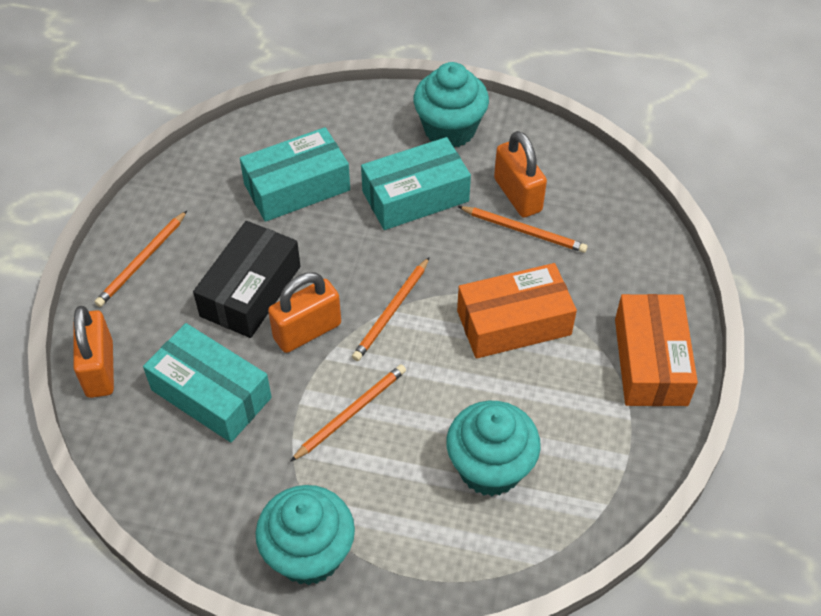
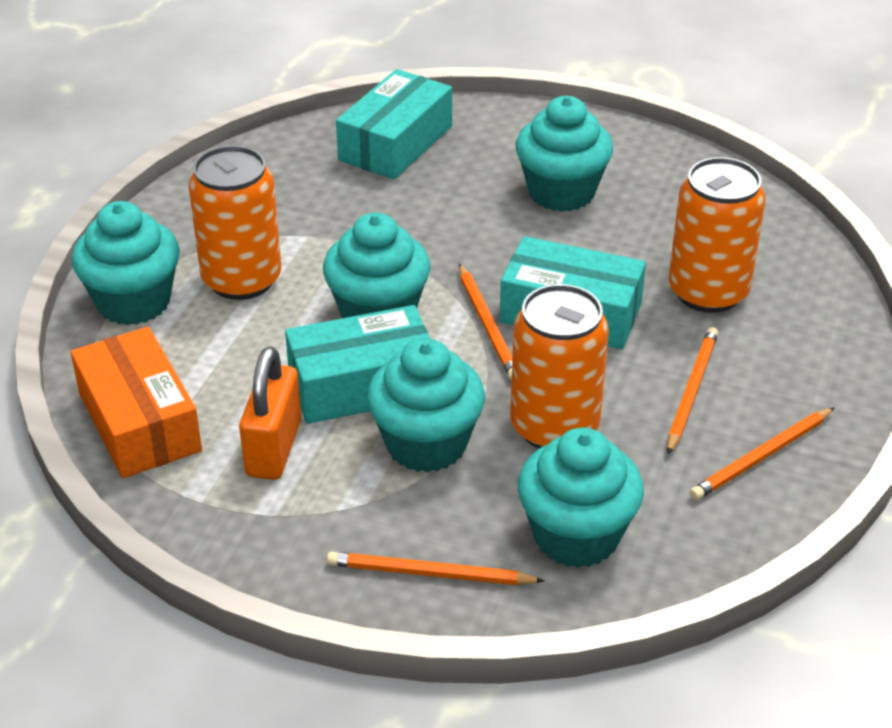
black box: 1 -> 0
orange box: 2 -> 1
orange can: 0 -> 3
orange padlock: 3 -> 1
turquoise cupcake: 3 -> 5

